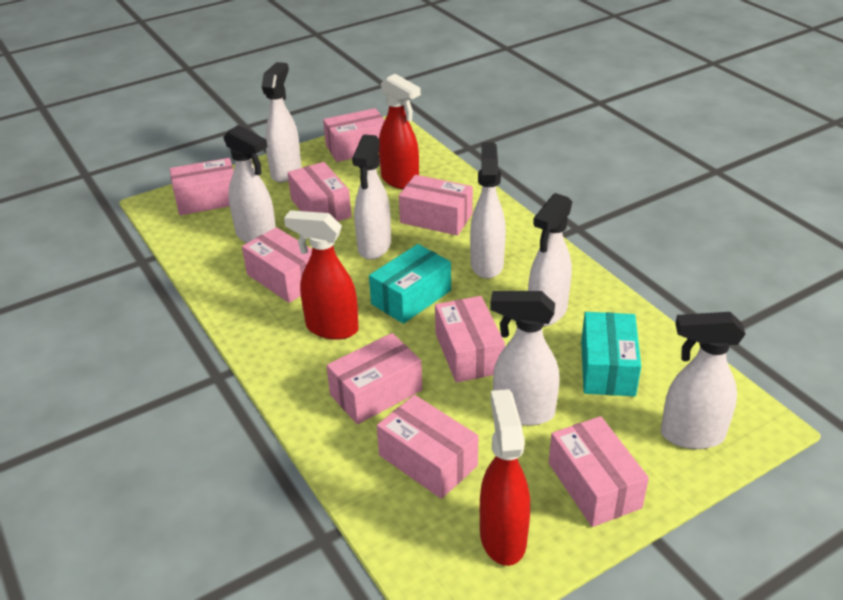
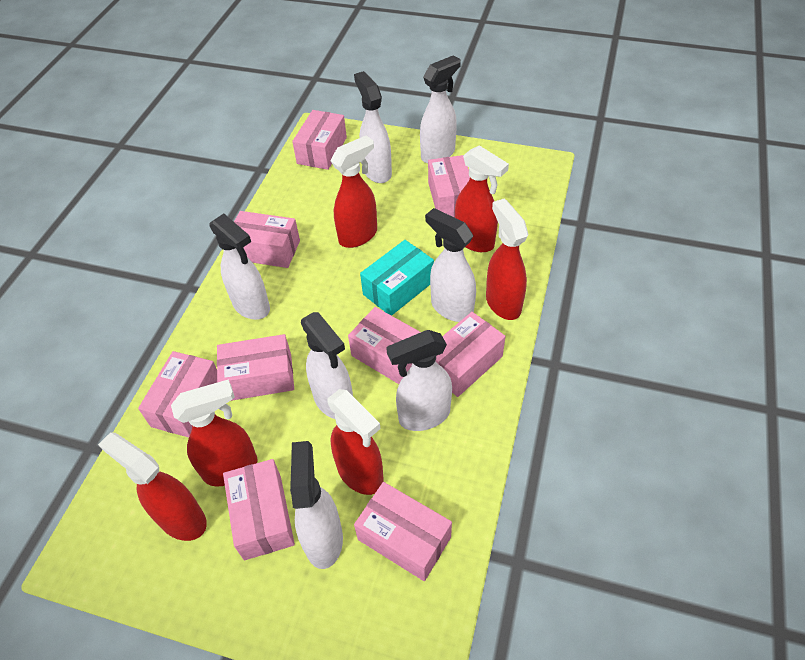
red spray bottle: 3 -> 6
turquoise box: 2 -> 1

